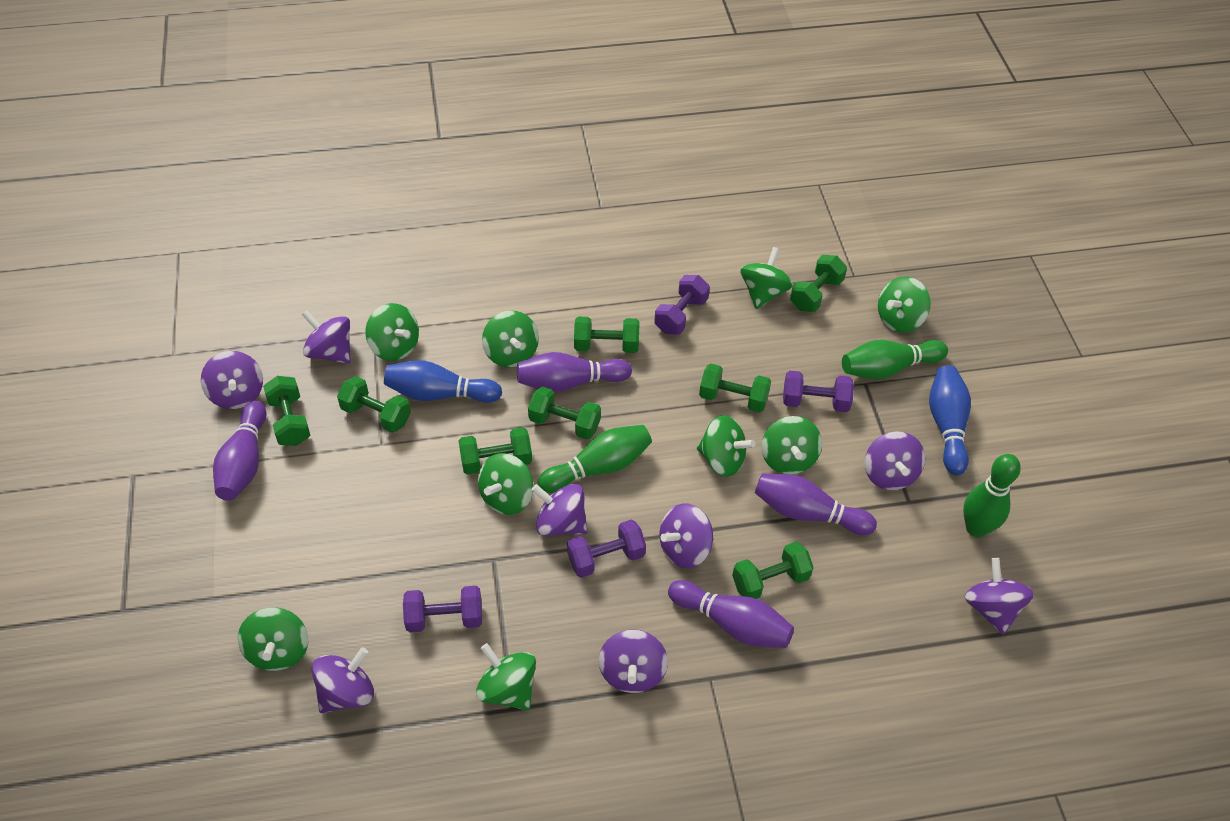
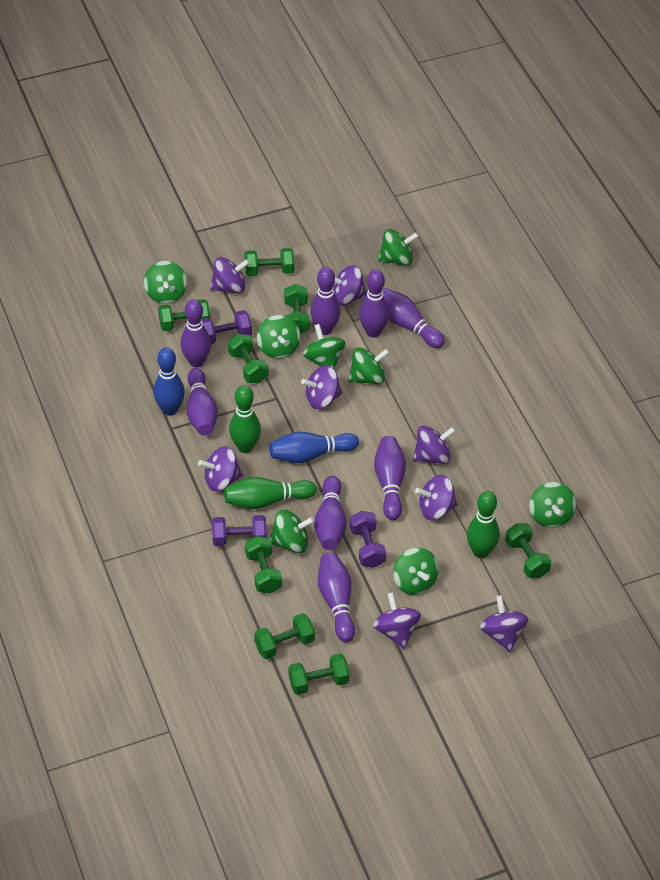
green spinning top: 9 -> 8
purple bowling pin: 4 -> 8
purple dumbbell: 4 -> 3

